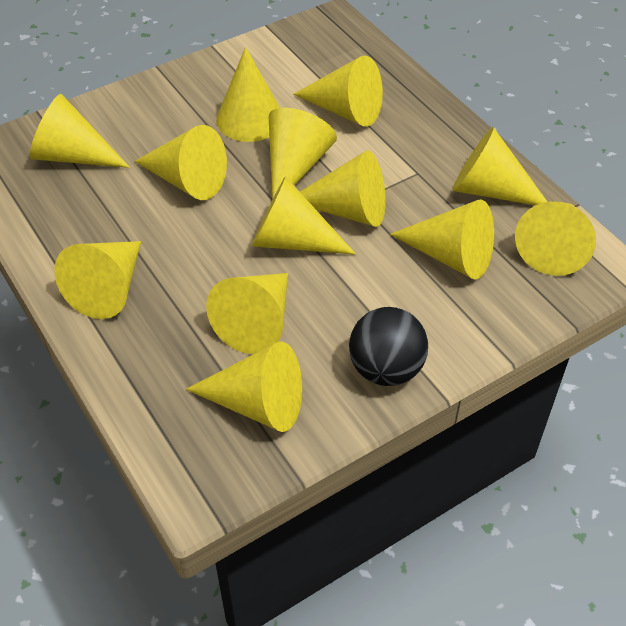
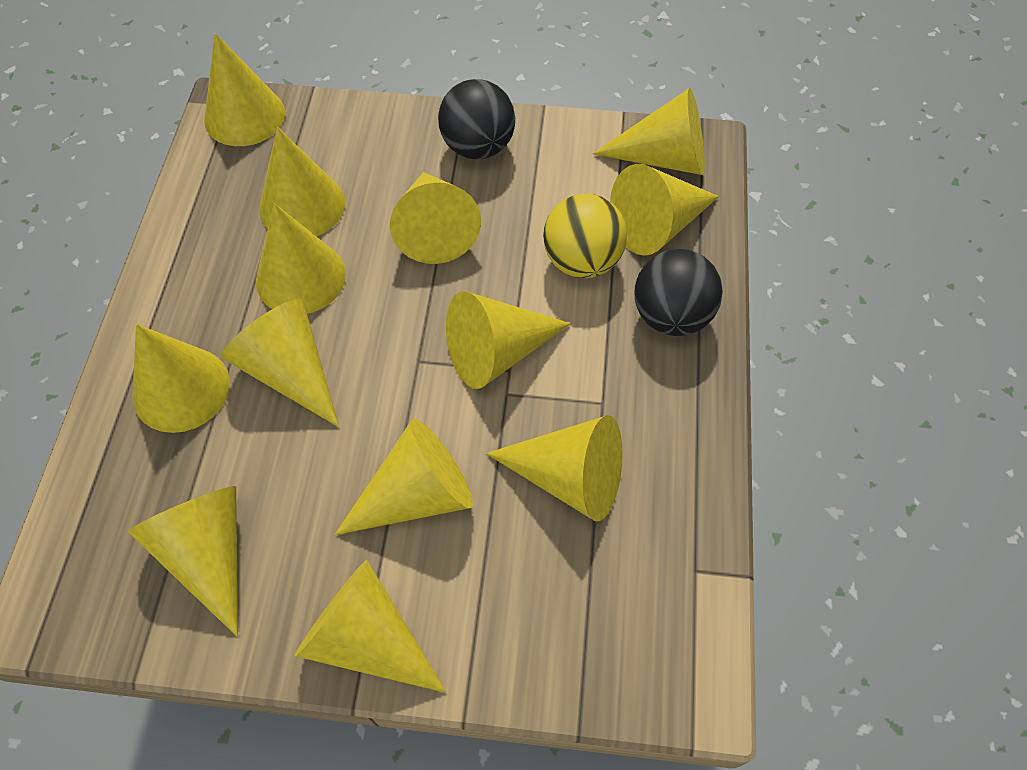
black ball: 1 -> 2
yellow ball: 0 -> 1

